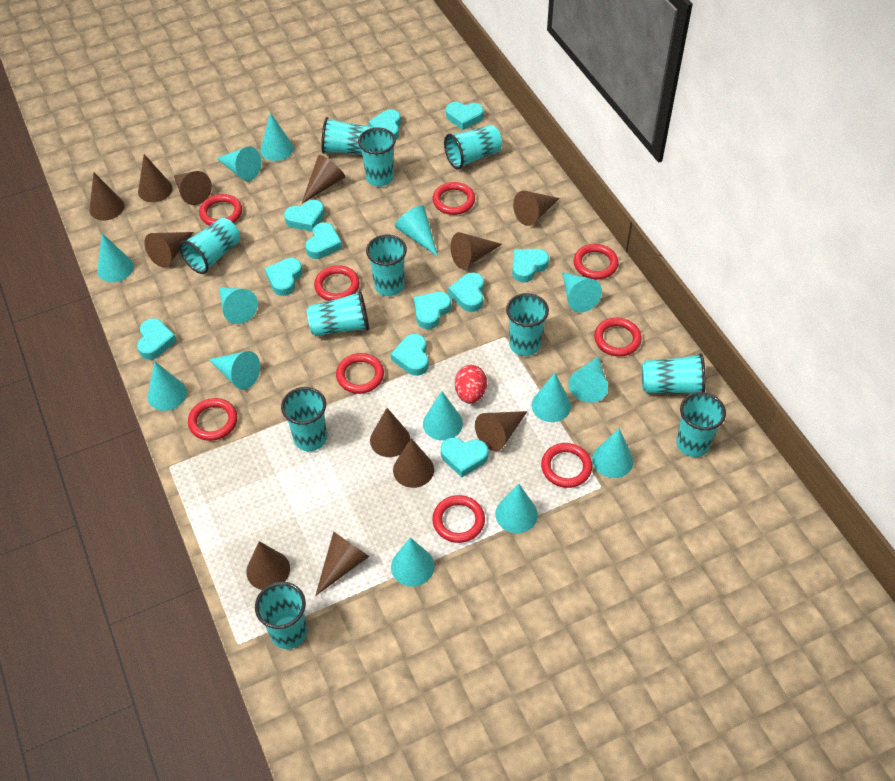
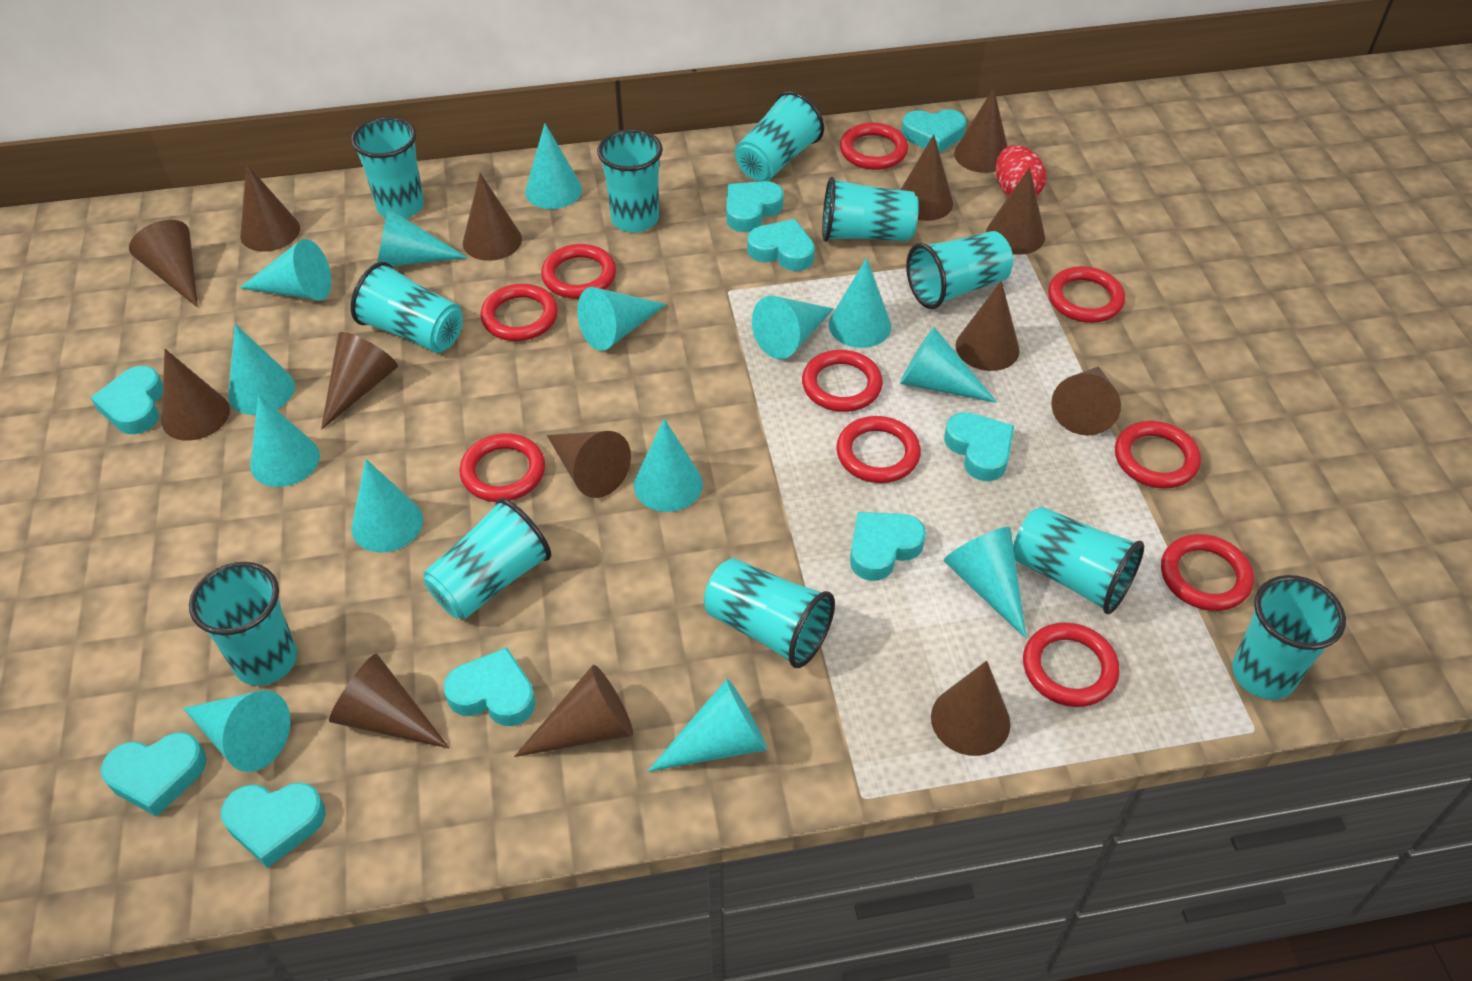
brown cone: 12 -> 14
red ring: 9 -> 10
turquoise heart: 11 -> 9

